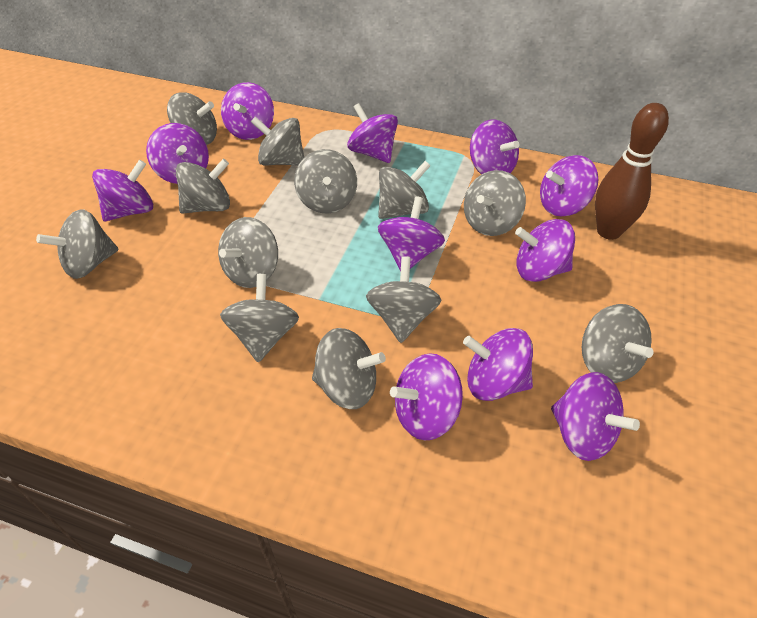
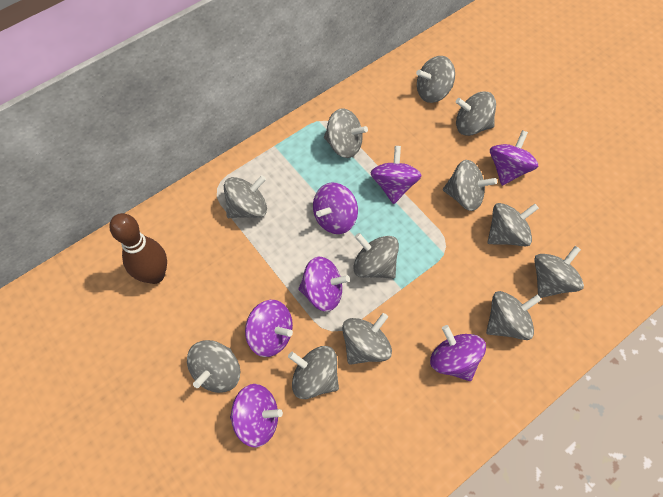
purple spinning top: 11 -> 7

